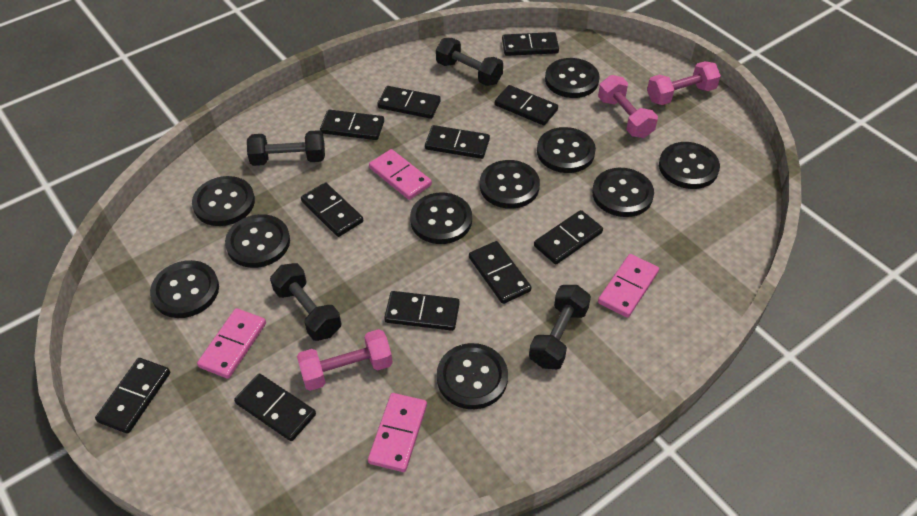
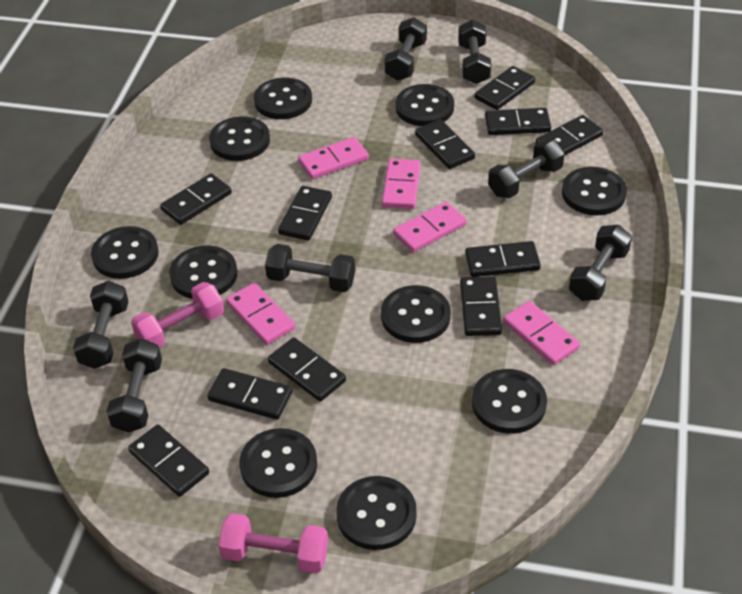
black dumbbell: 4 -> 7
pink domino: 4 -> 5
pink dumbbell: 3 -> 2

